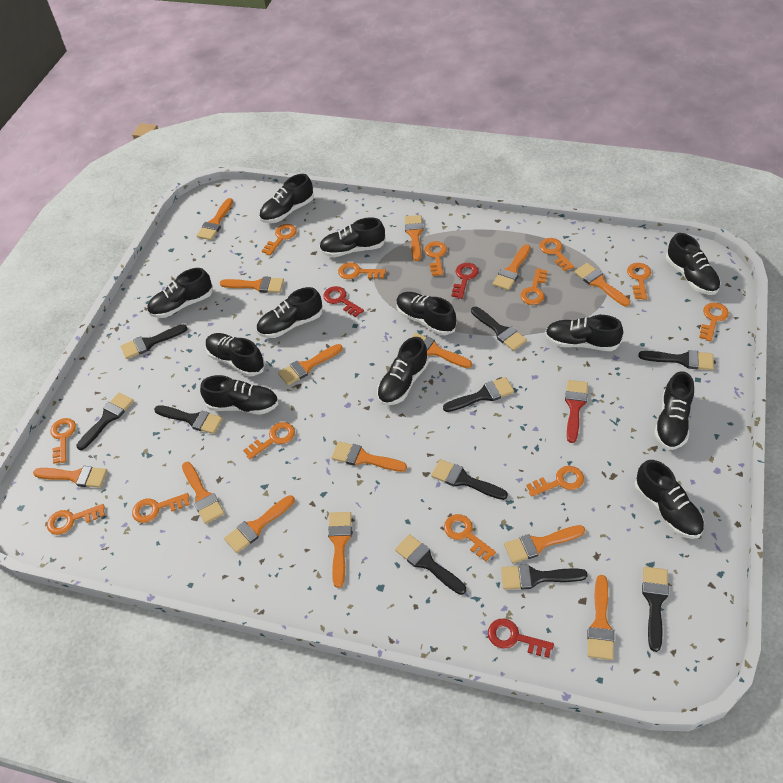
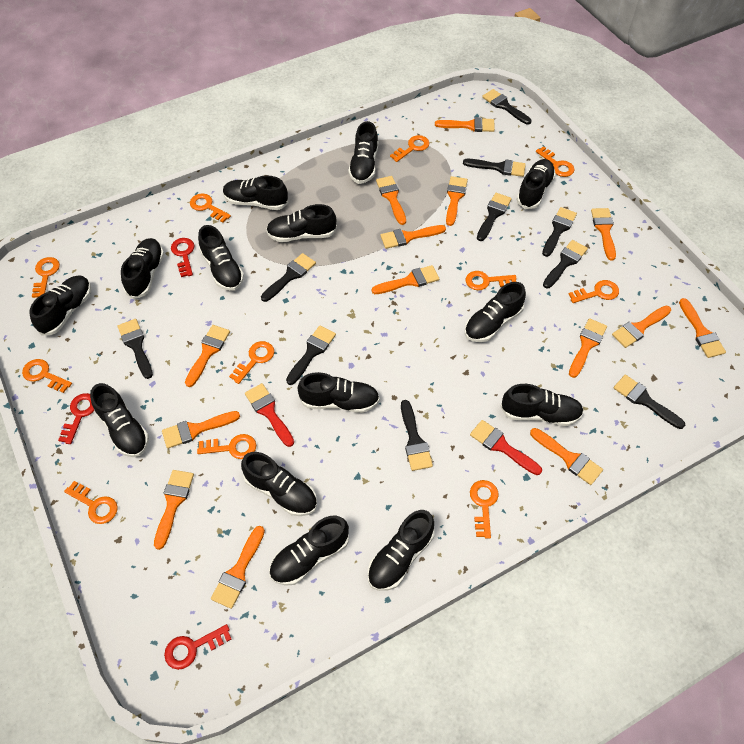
black shoe: 12 -> 14
orange key: 13 -> 11
red brush: 1 -> 2

